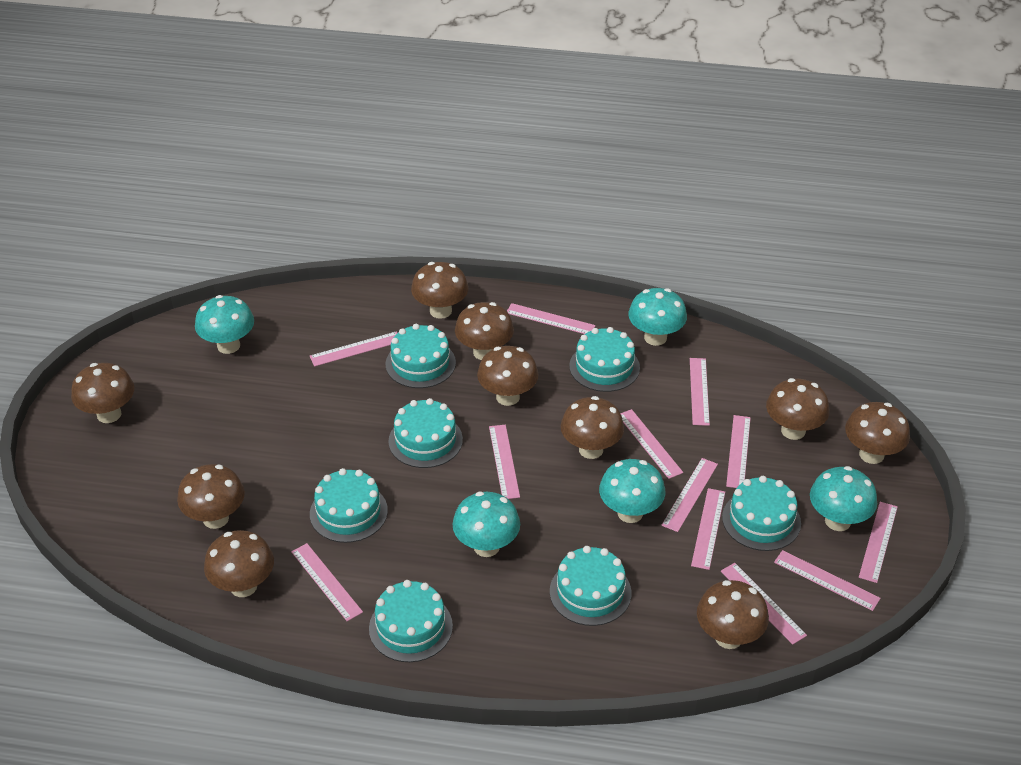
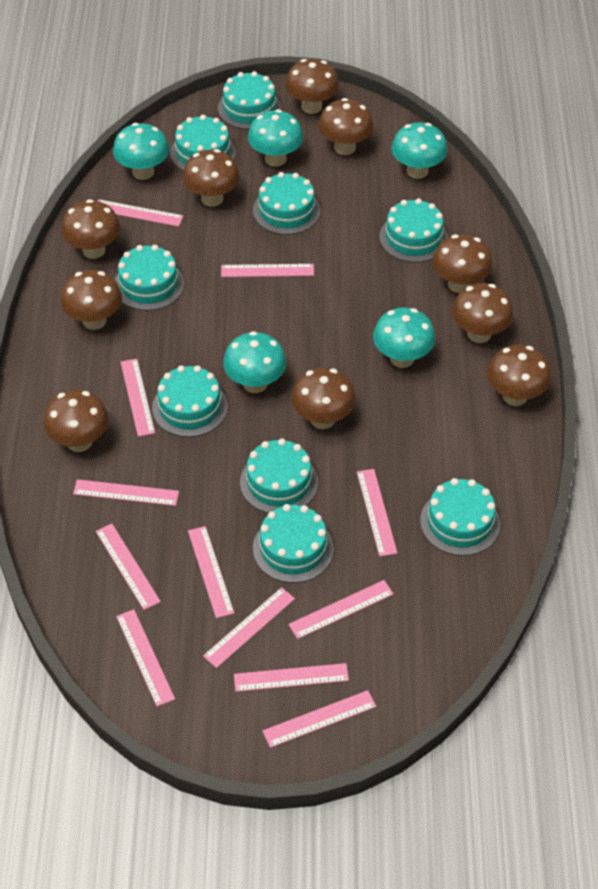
turquoise cake: 7 -> 9

